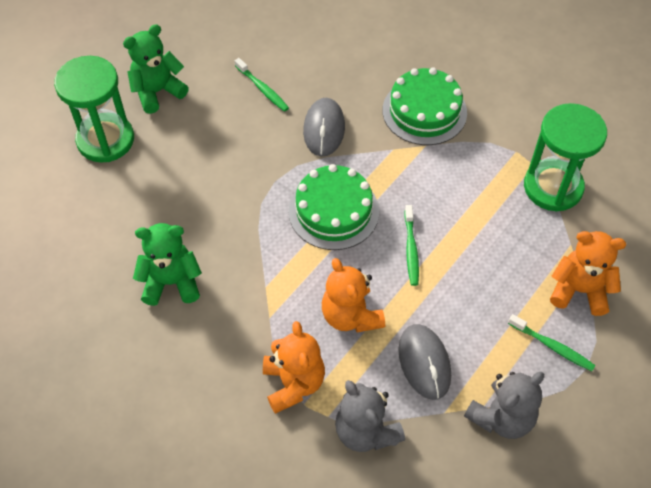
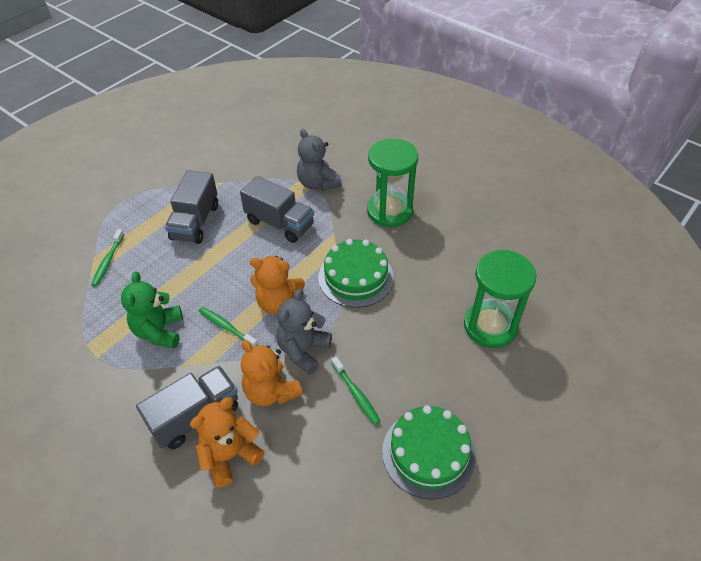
green teddy bear: 2 -> 1
grey mouse: 2 -> 0
grey truck: 0 -> 3

